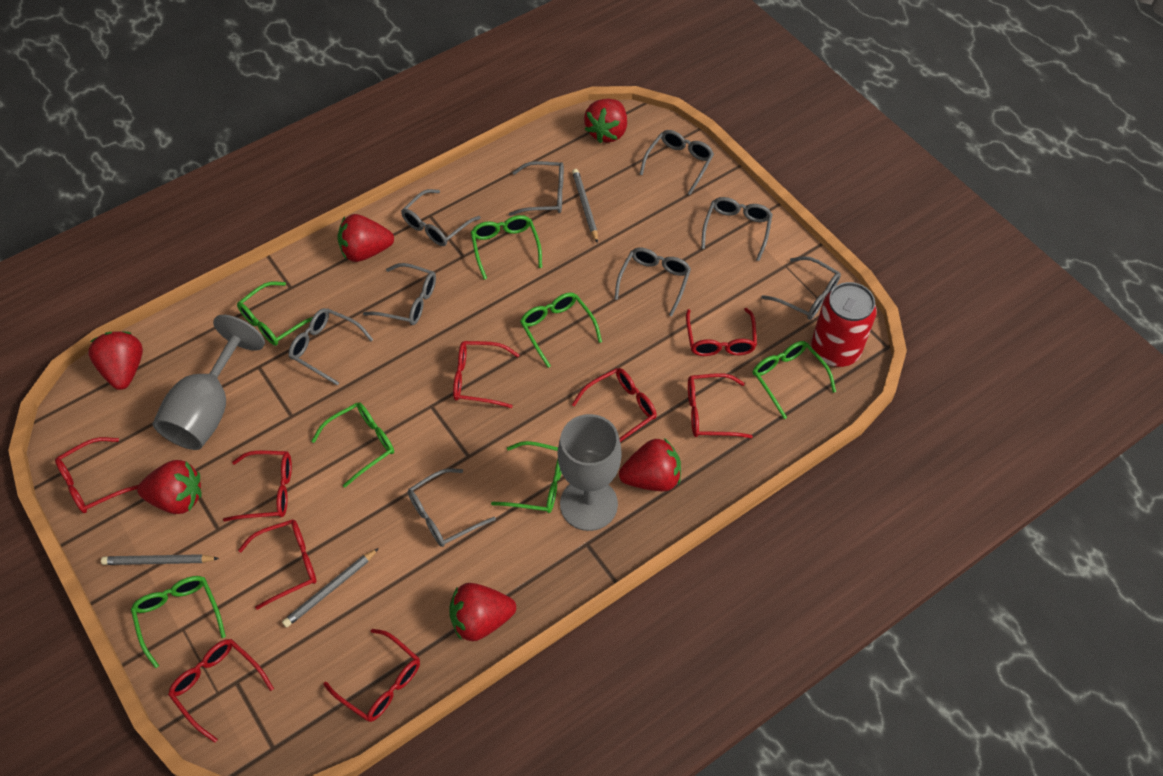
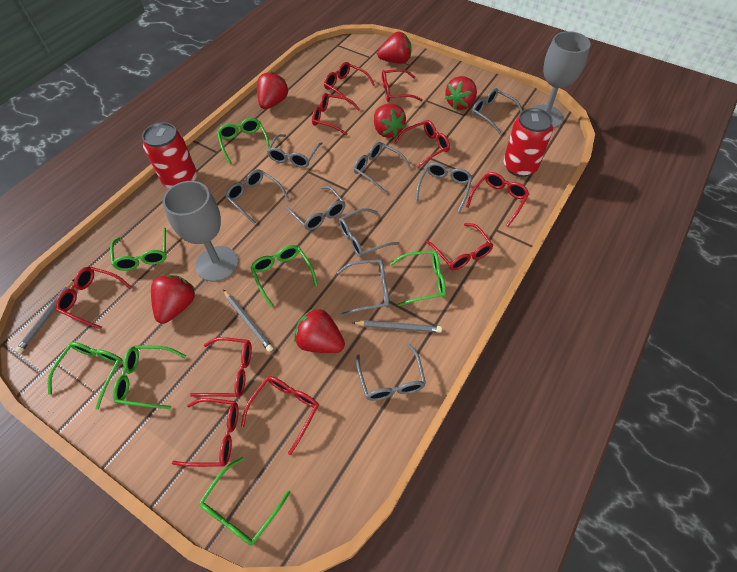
red can: 1 -> 2
red glasses: 9 -> 10

